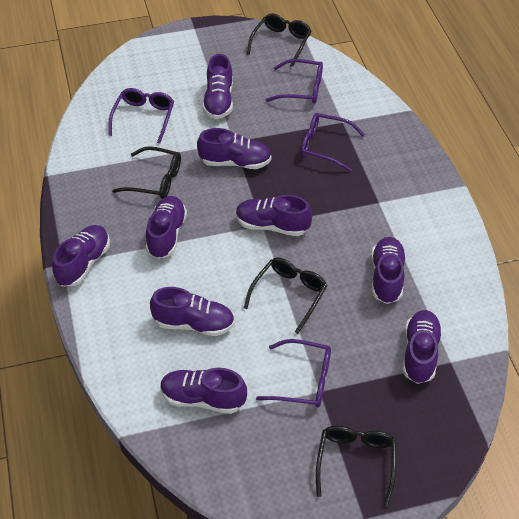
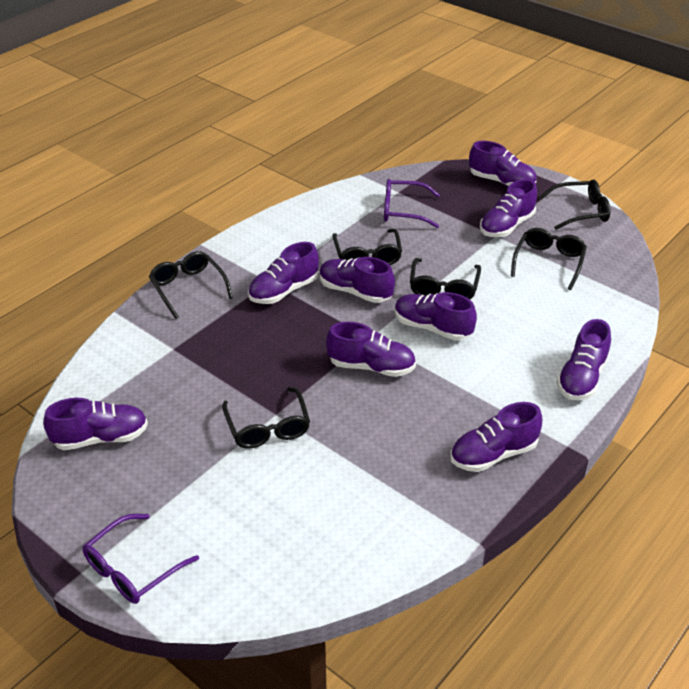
black glasses: 4 -> 6
purple glasses: 4 -> 2

